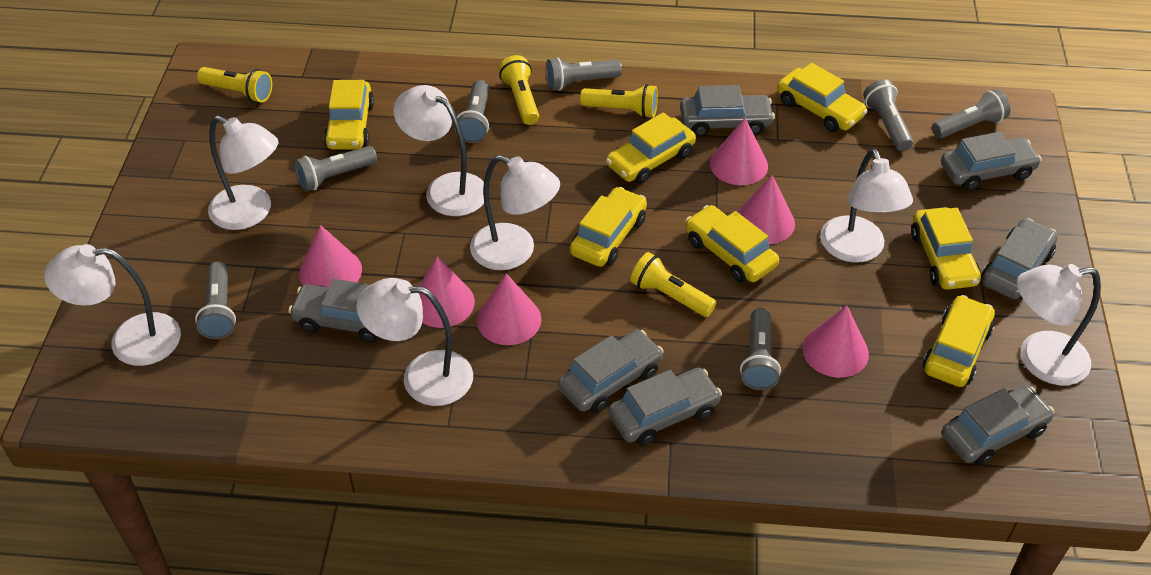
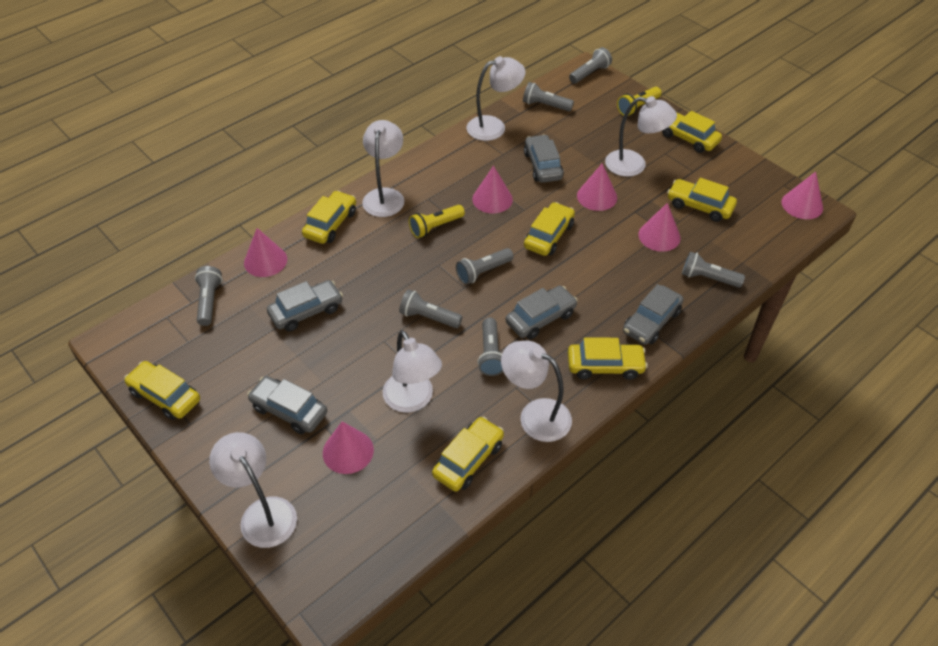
grey car: 7 -> 5
white lamp: 7 -> 6
yellow flashlight: 4 -> 2

